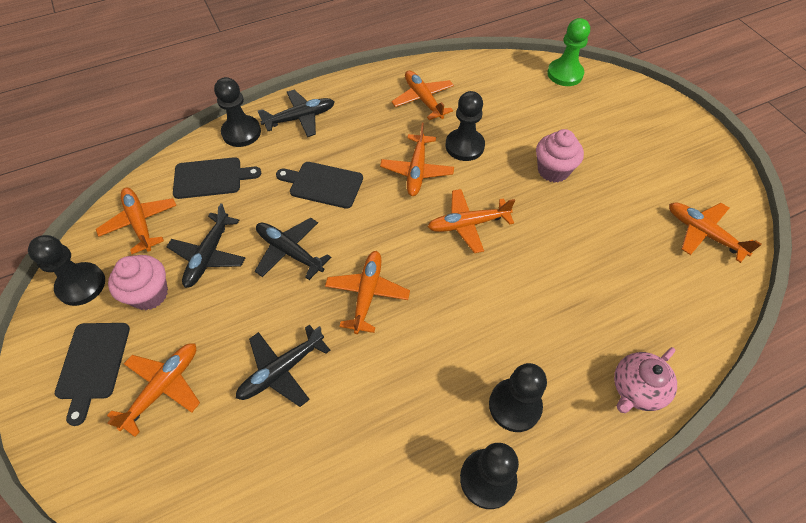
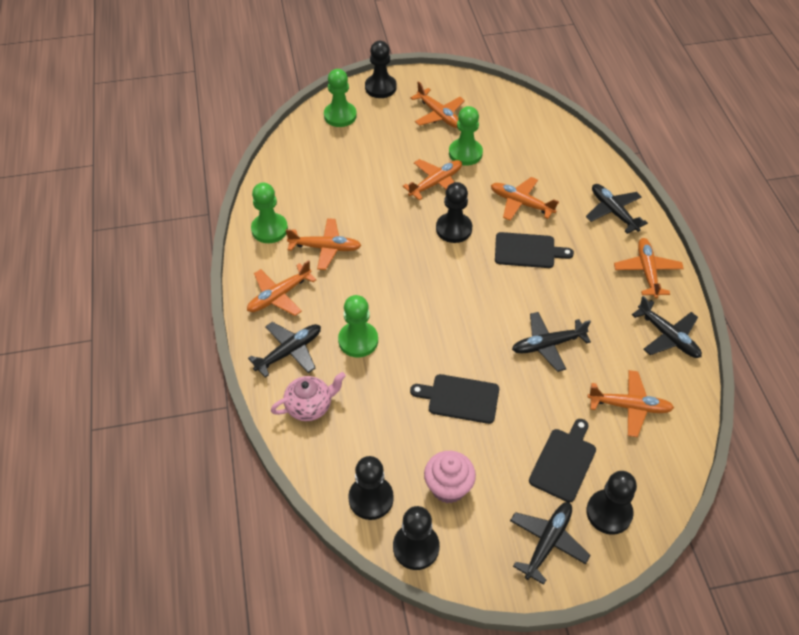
black plane: 4 -> 5
green pawn: 1 -> 4
pink cupcake: 2 -> 1

